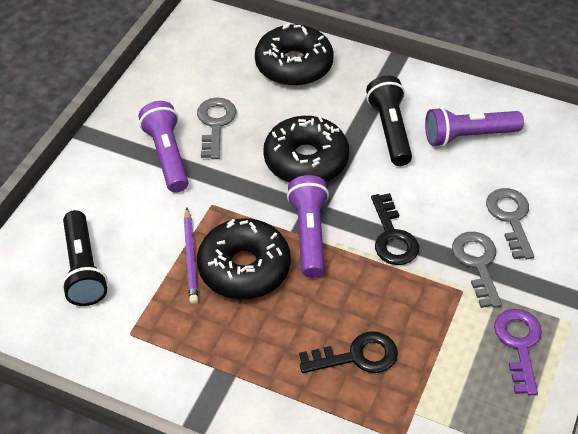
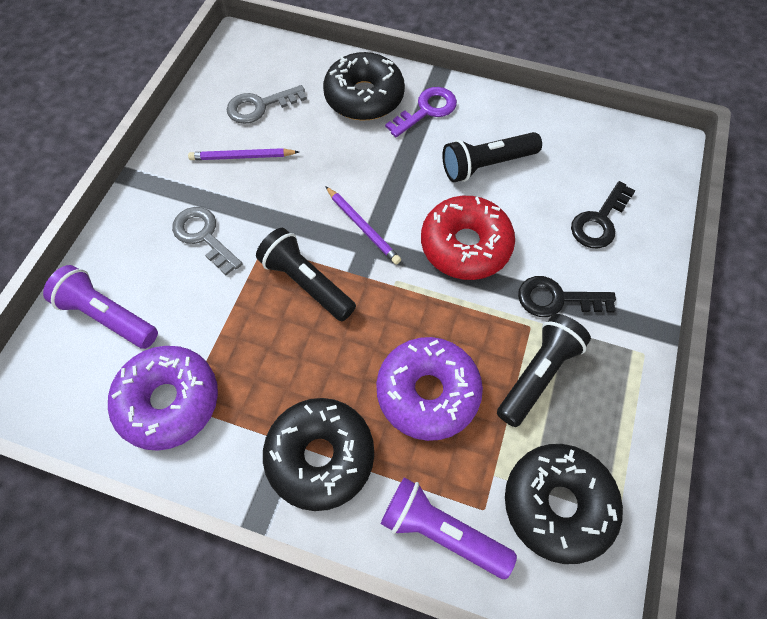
black flashlight: 2 -> 3
grey key: 3 -> 2
purple donut: 0 -> 2
purple flashlight: 3 -> 2
purple pencil: 1 -> 2
red donut: 0 -> 1

